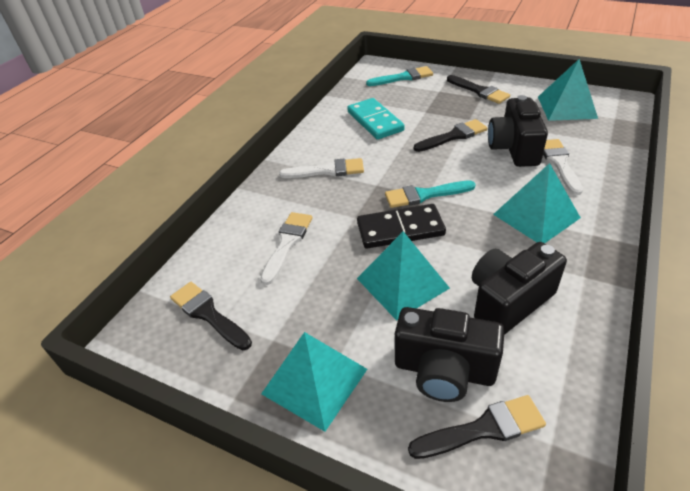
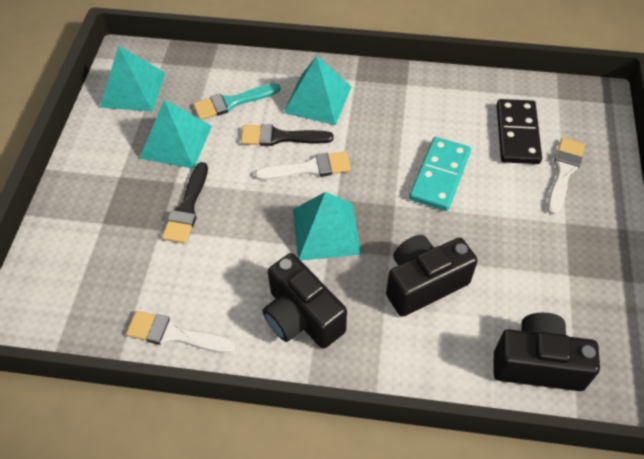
black brush: 4 -> 2
turquoise brush: 2 -> 1

